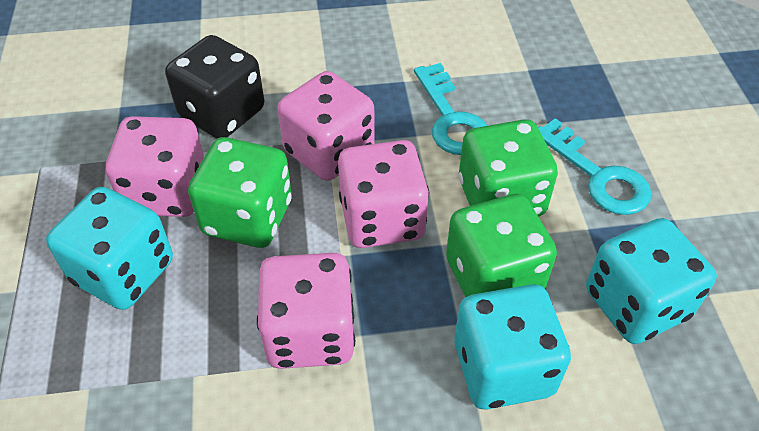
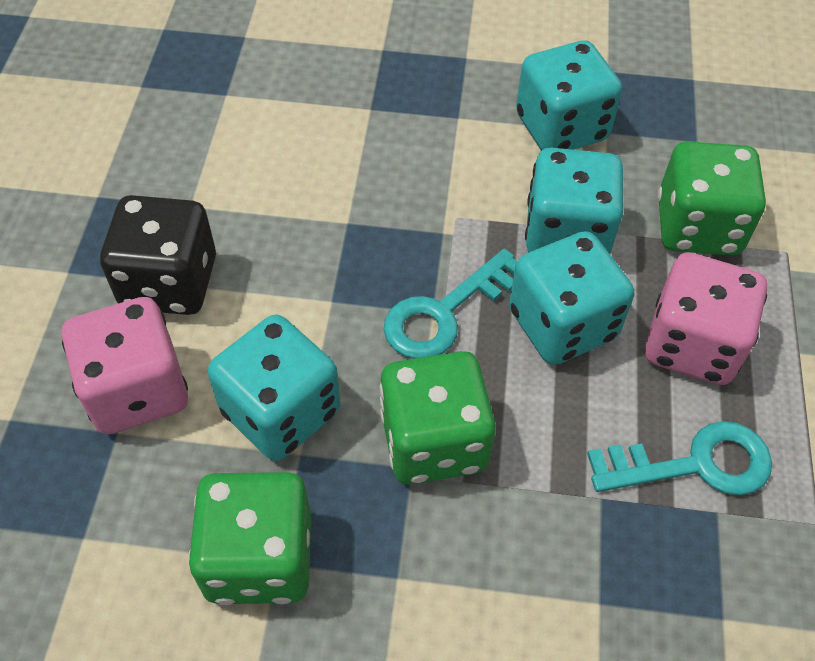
pink dice: 4 -> 2
turquoise dice: 3 -> 4

